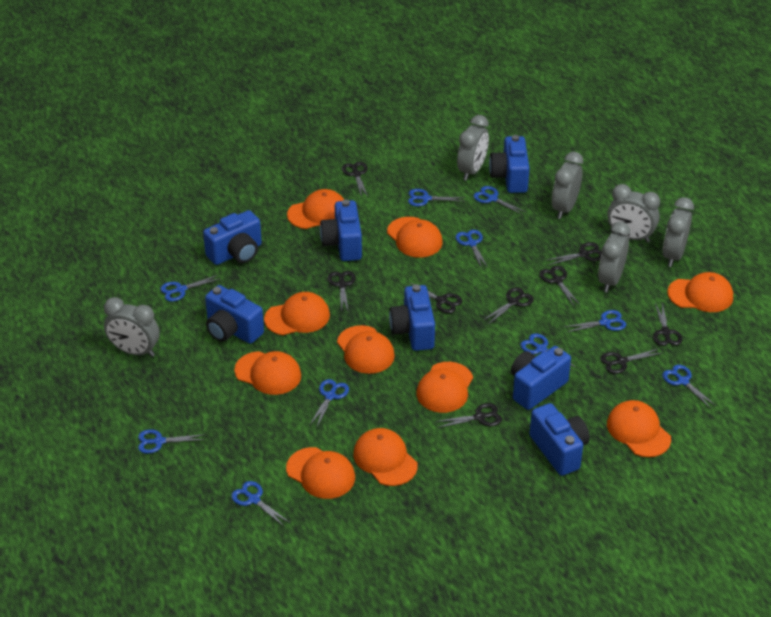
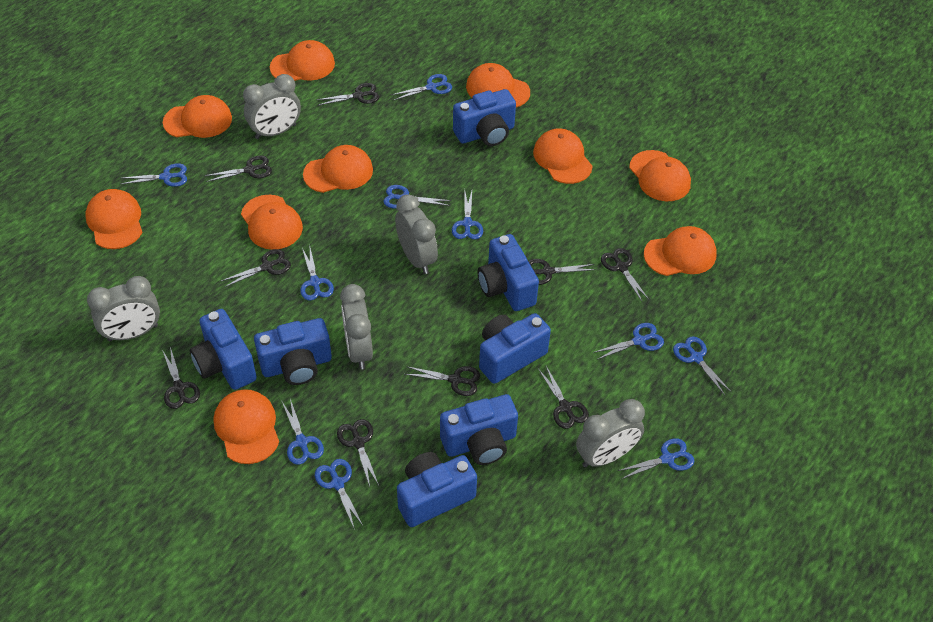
grey clock: 6 -> 5

